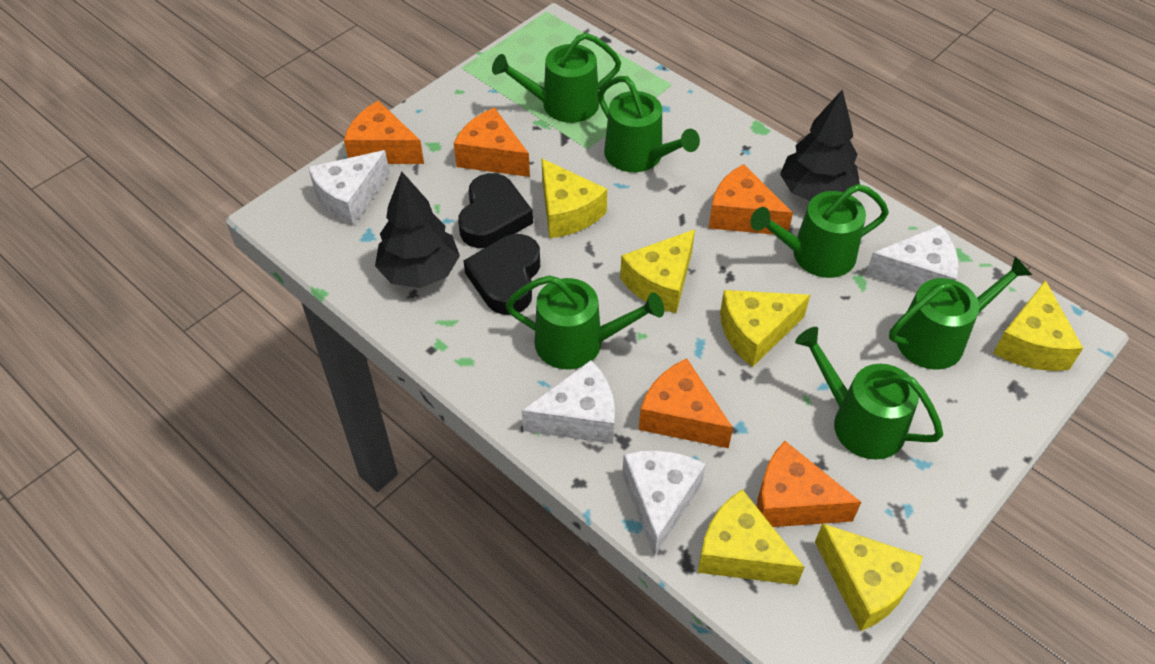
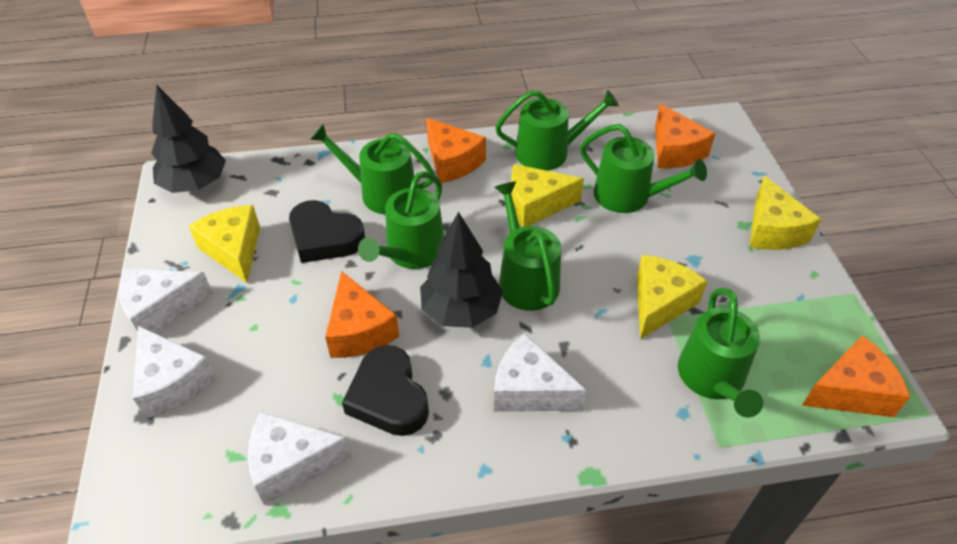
orange cheese: 5 -> 4
yellow cheese: 6 -> 4

